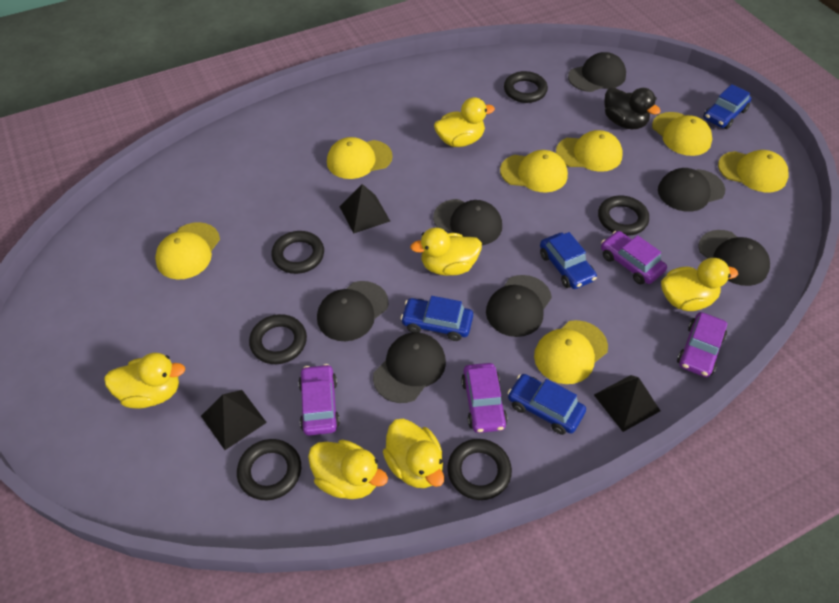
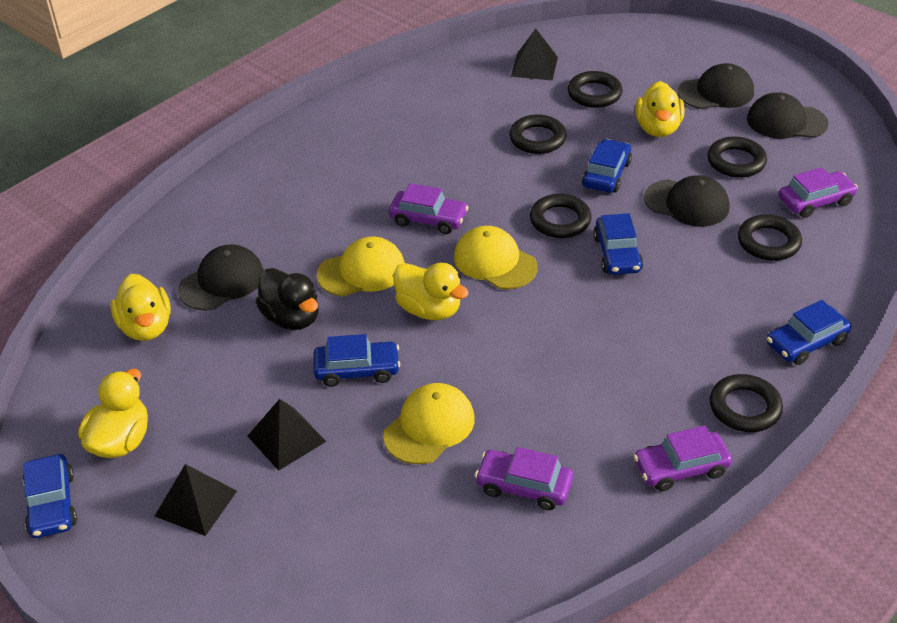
black cap: 7 -> 4
blue car: 4 -> 5
yellow cap: 7 -> 3
yellow duck: 6 -> 4

